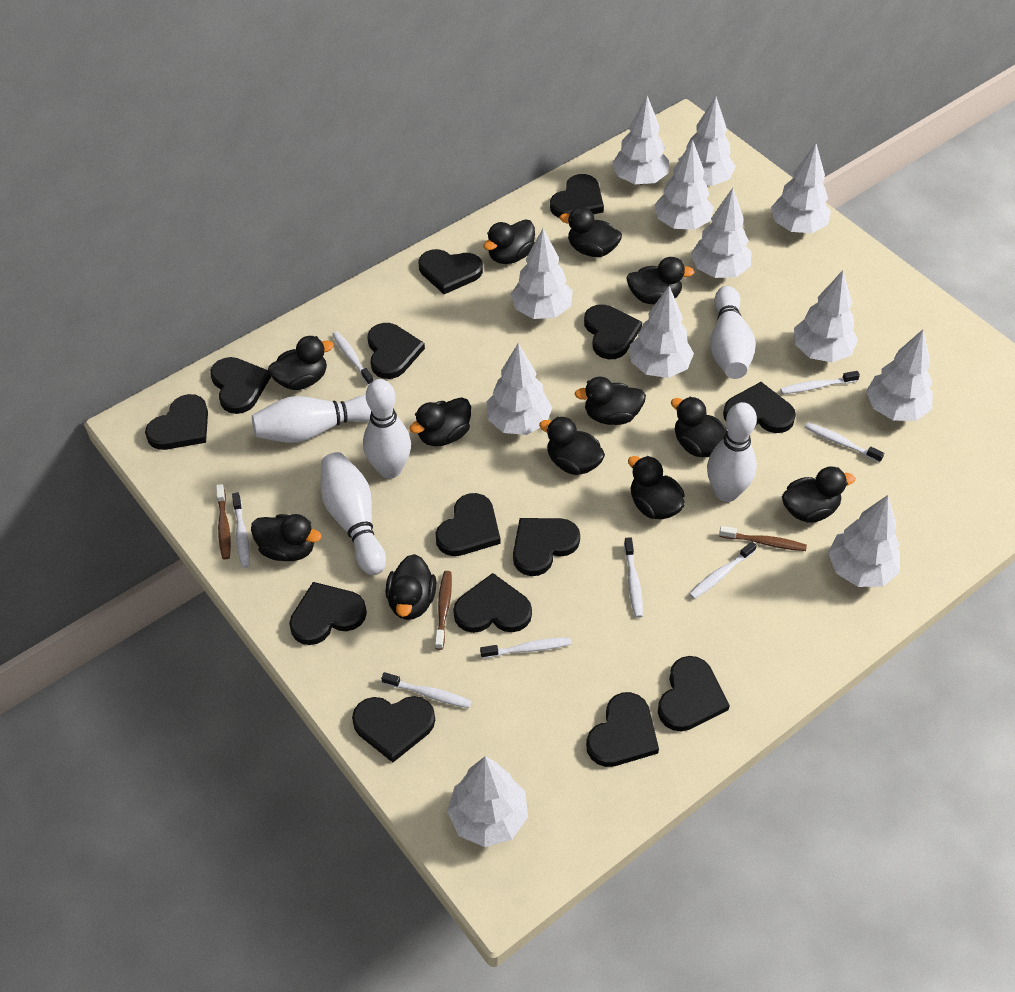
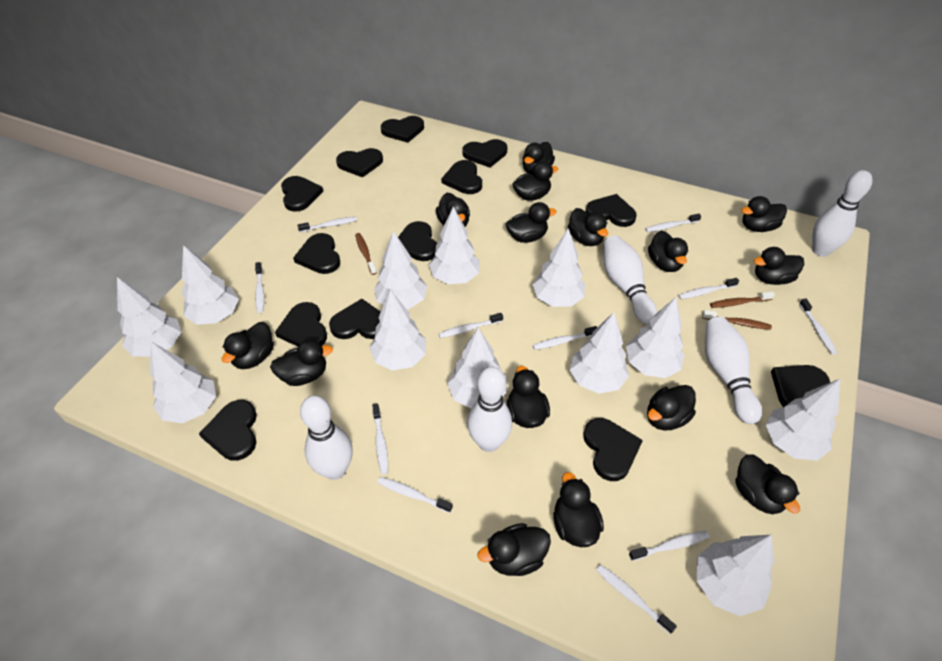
black duck: 12 -> 15
black heart: 14 -> 13
white toothbrush: 8 -> 11

